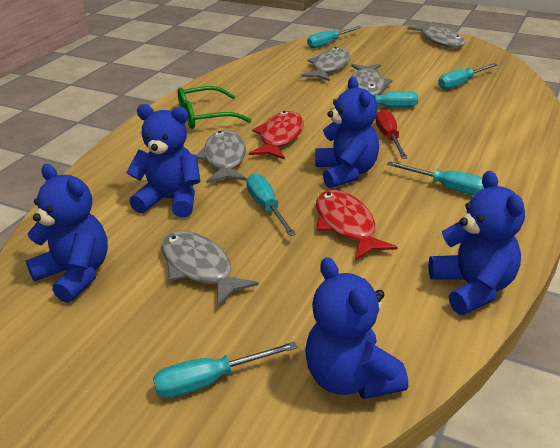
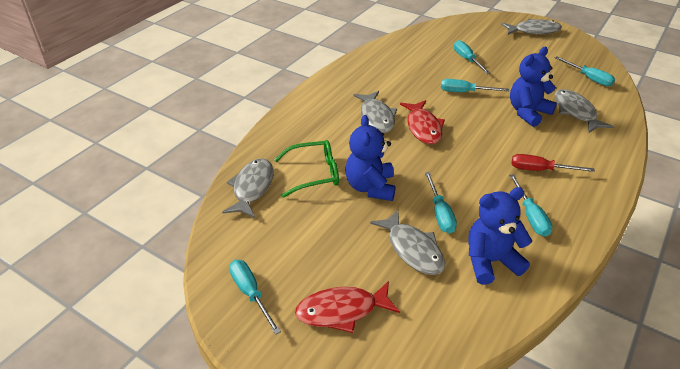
blue teddy bear: 5 -> 3

